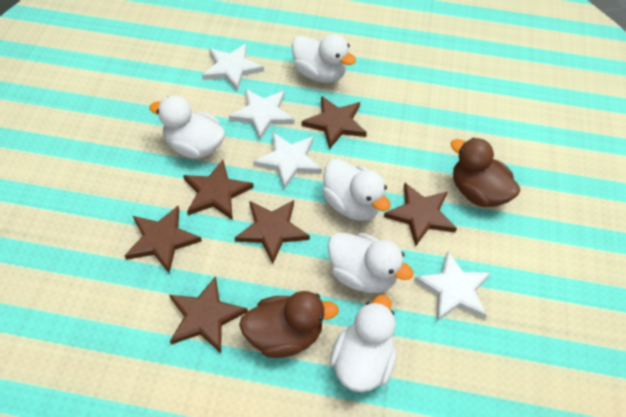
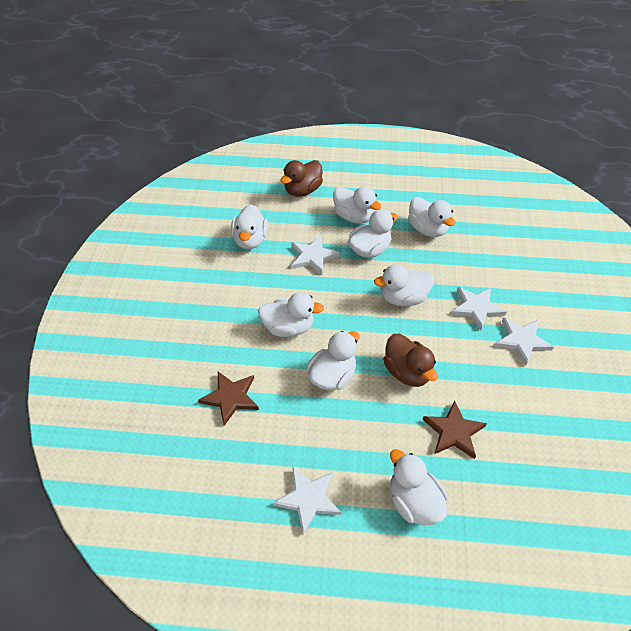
brown star: 6 -> 2
white duck: 5 -> 8

